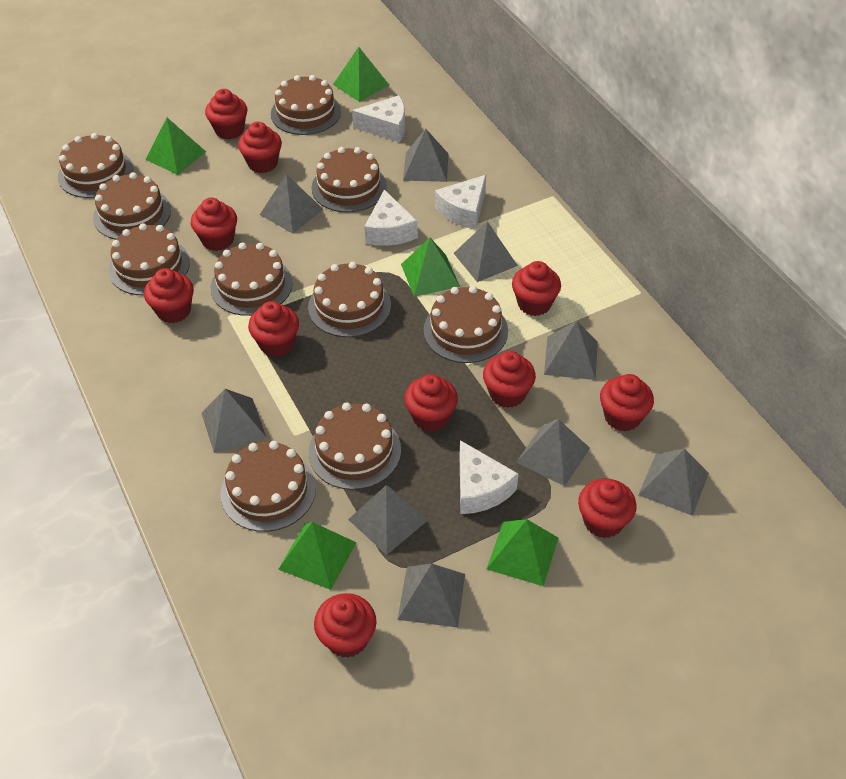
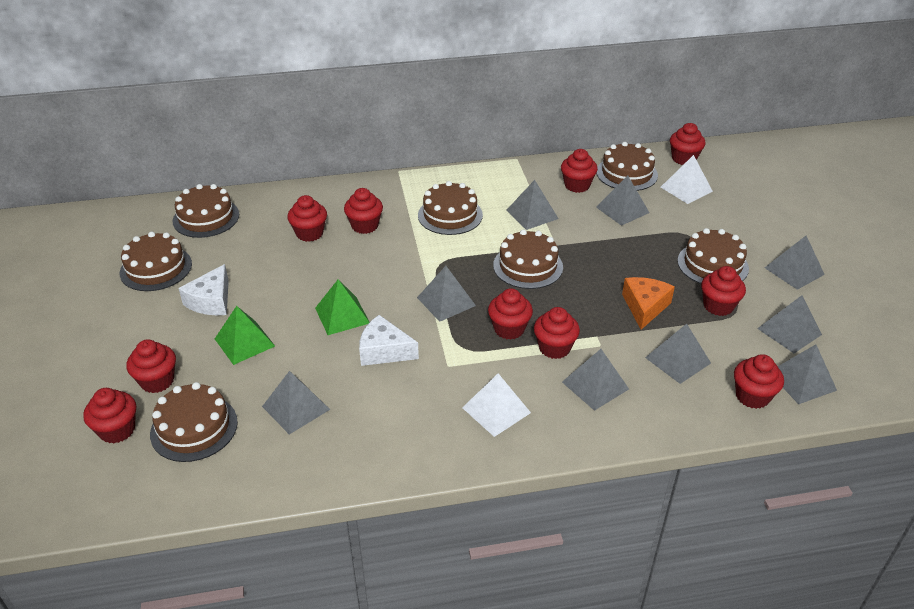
brown cake: 10 -> 7
green pyramid: 5 -> 2
orange cheese: 0 -> 1
red cupcake: 11 -> 10
white cheese: 4 -> 2
white pyramid: 0 -> 2

